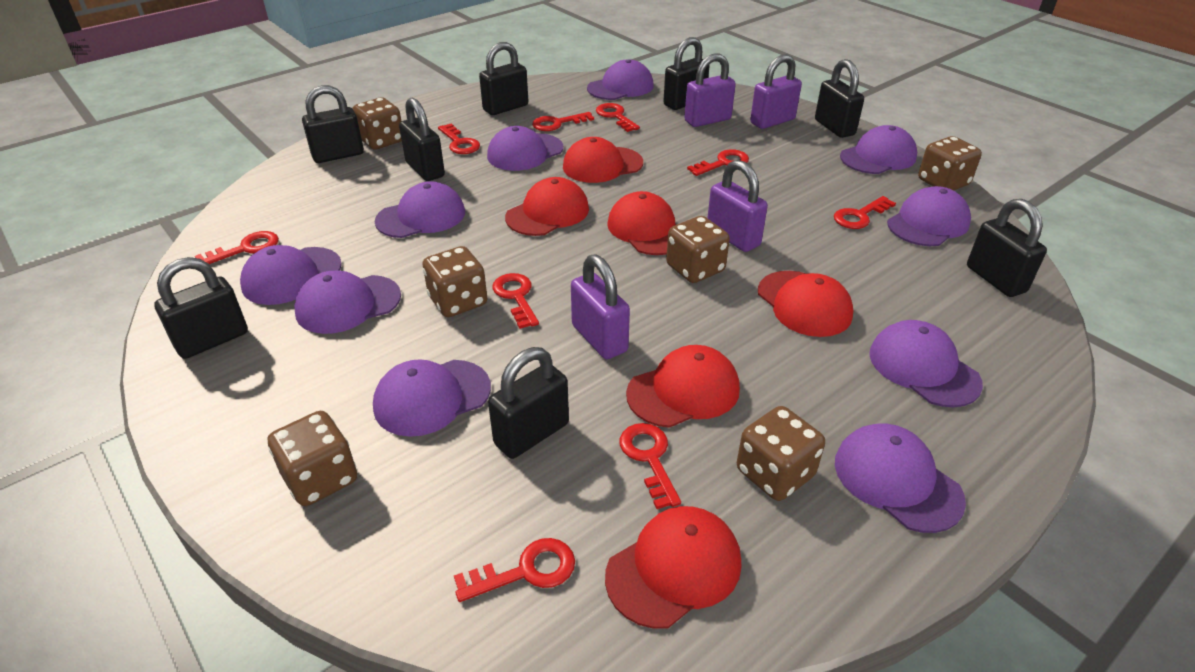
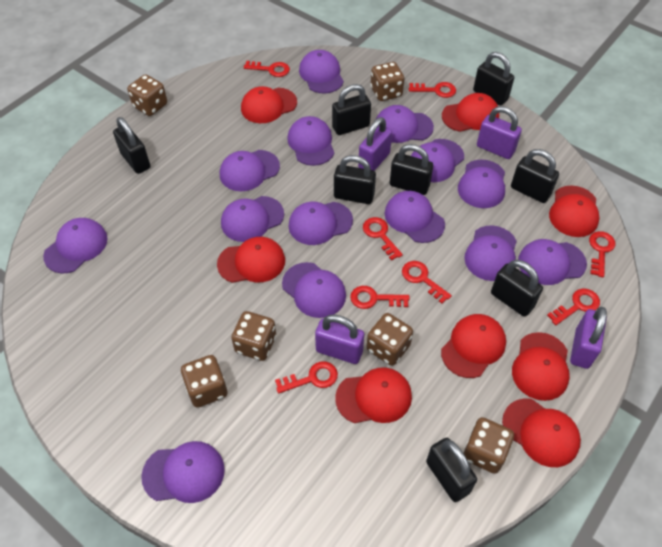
purple cap: 10 -> 14
red cap: 6 -> 8
red key: 9 -> 8

